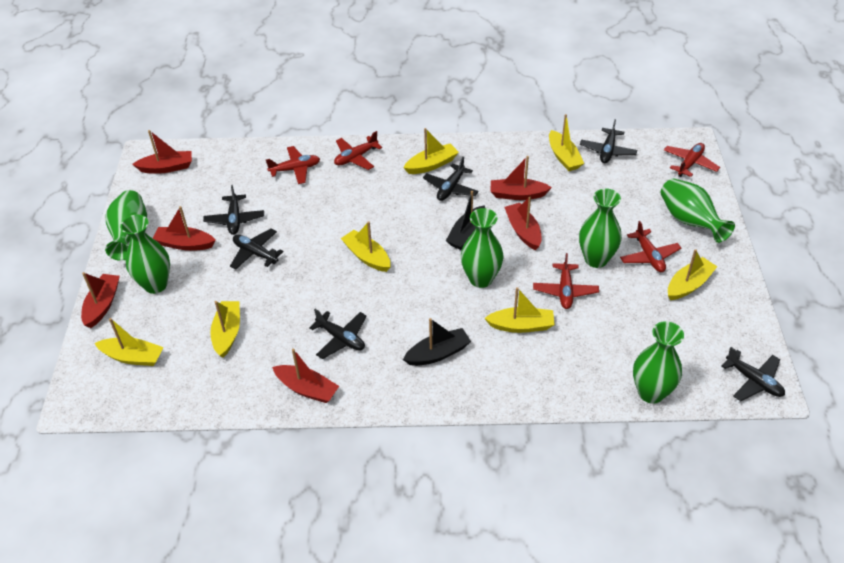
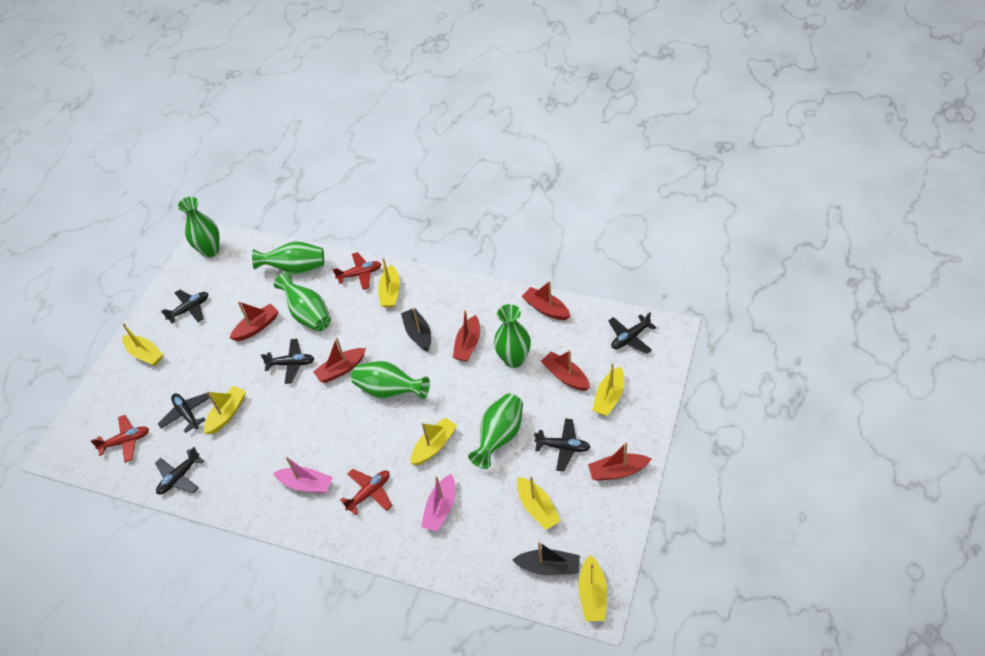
pink boat: 0 -> 2
red plane: 5 -> 3

